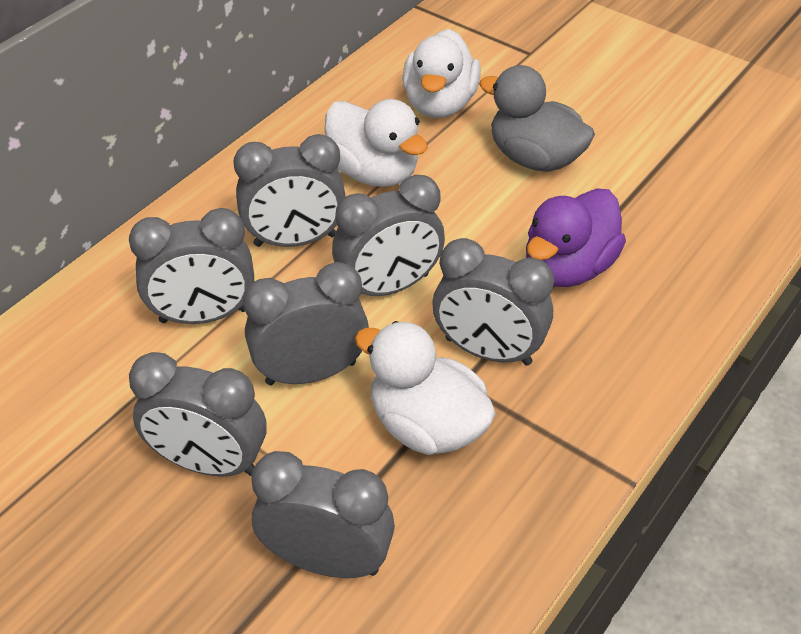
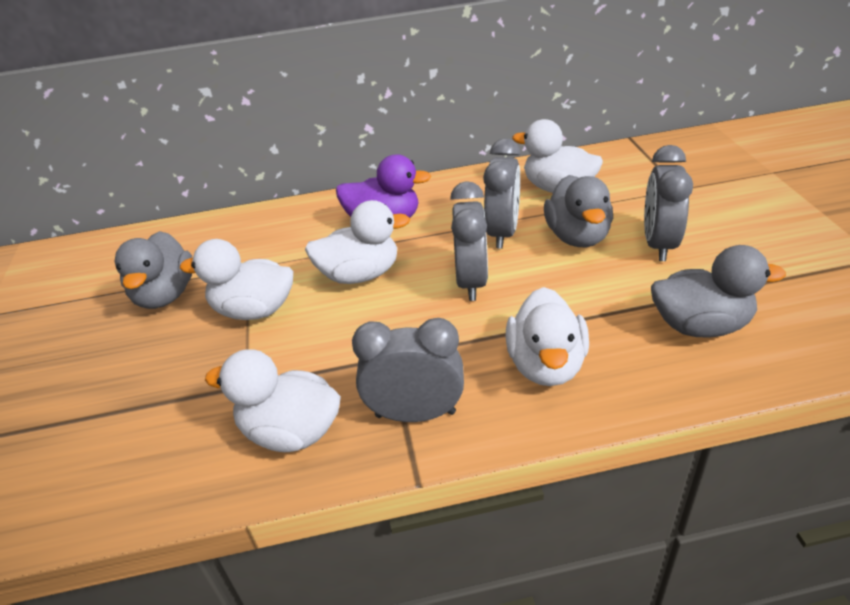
grey clock: 7 -> 4
grey duck: 1 -> 3
white duck: 3 -> 5

